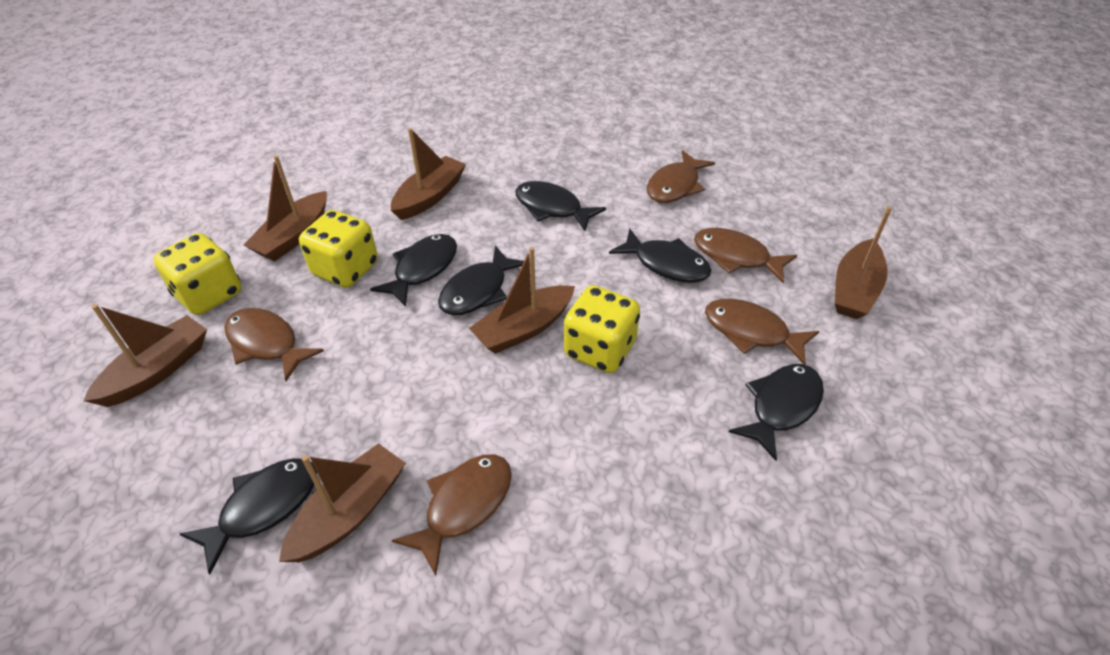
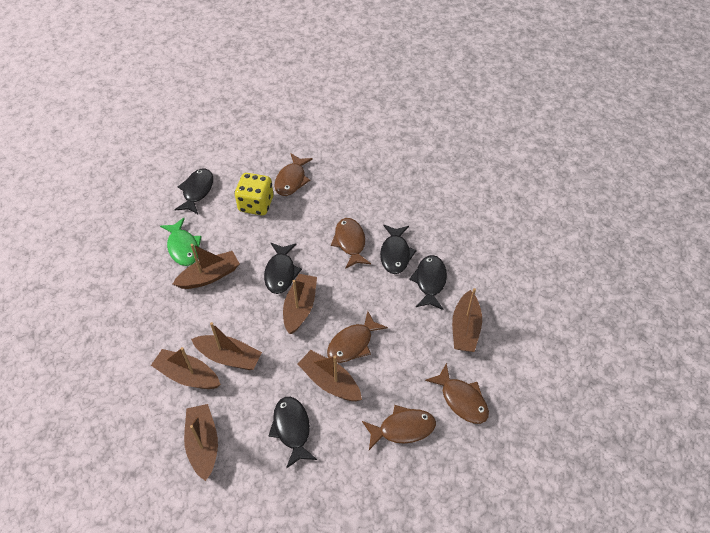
black fish: 6 -> 5
brown boat: 6 -> 7
green fish: 0 -> 1
yellow dice: 3 -> 1

